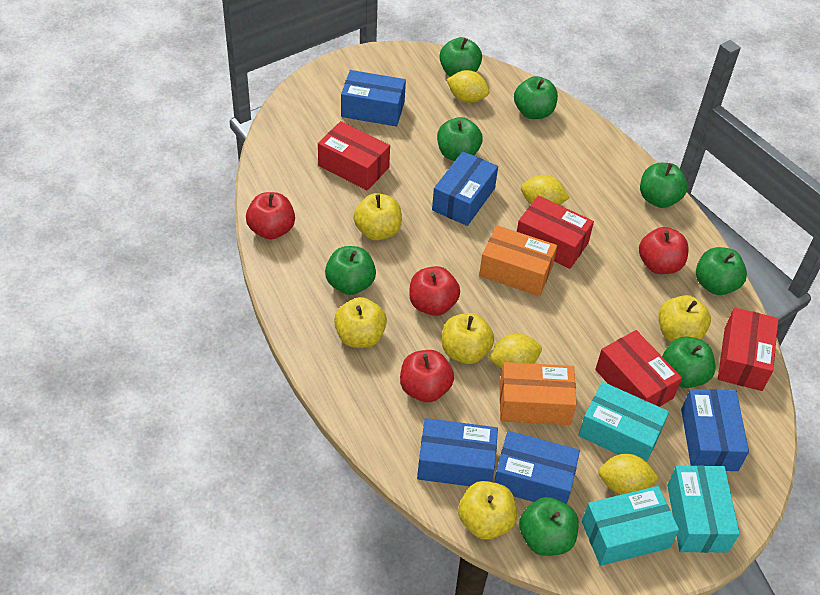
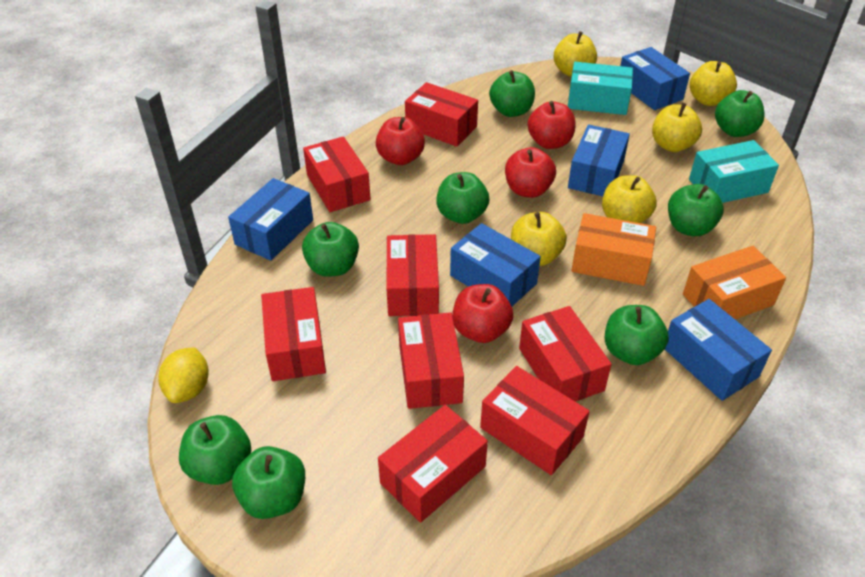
red box: 4 -> 8
turquoise box: 3 -> 2
yellow lemon: 4 -> 1

